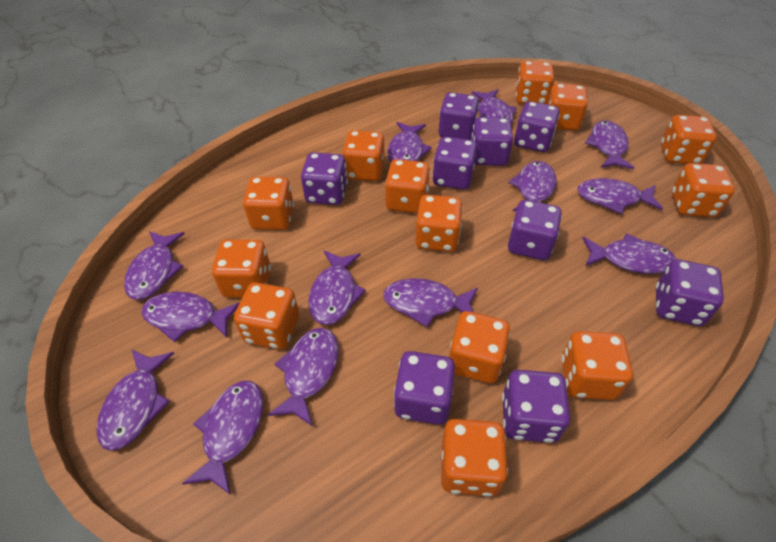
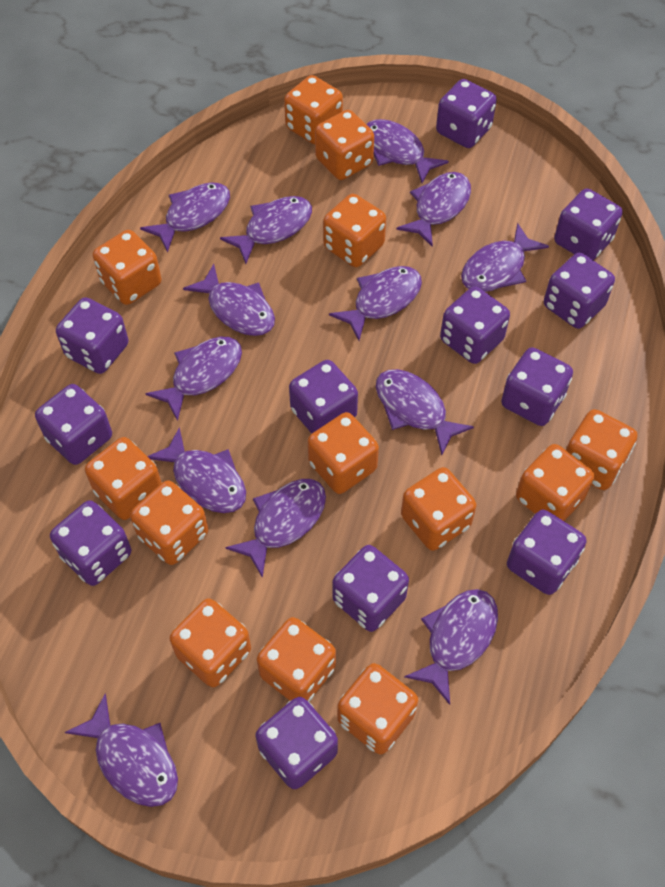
purple dice: 9 -> 12

